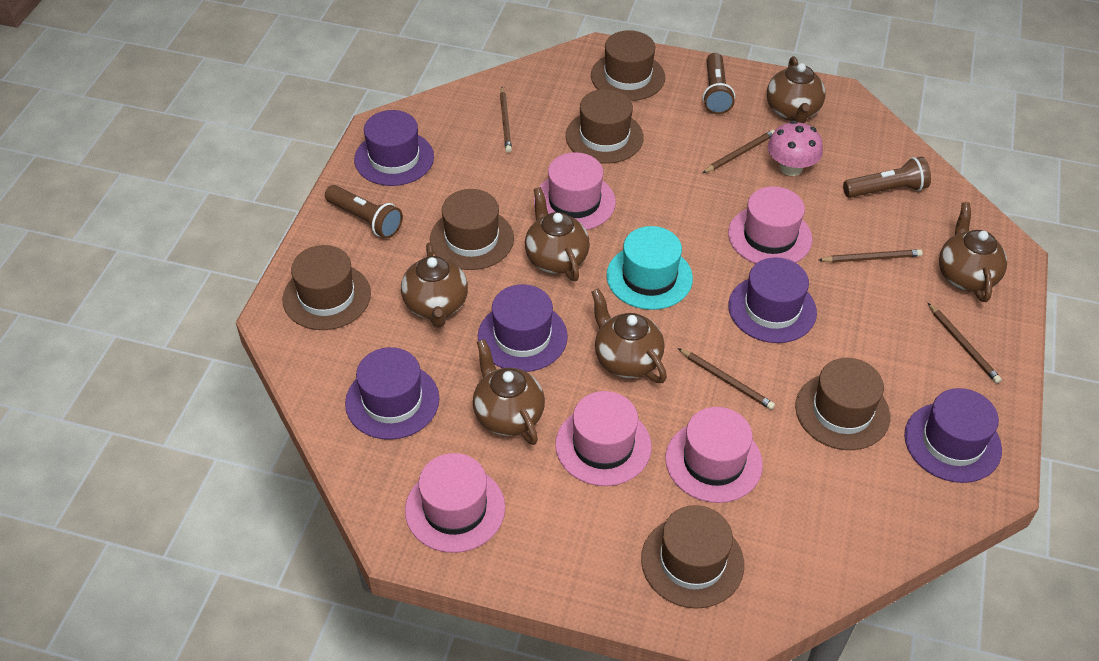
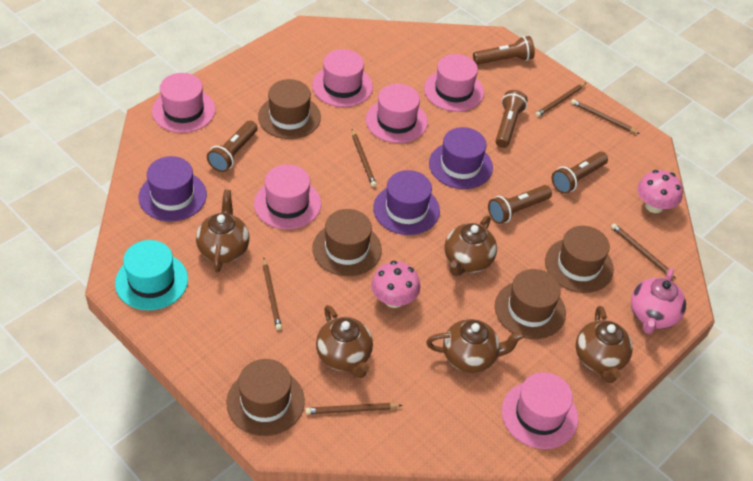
brown flashlight: 3 -> 5
brown hat: 6 -> 5
brown pencil: 5 -> 6
brown teapot: 6 -> 5
pink hat: 5 -> 6
pink mushroom: 1 -> 2
pink teapot: 0 -> 1
purple hat: 5 -> 3

